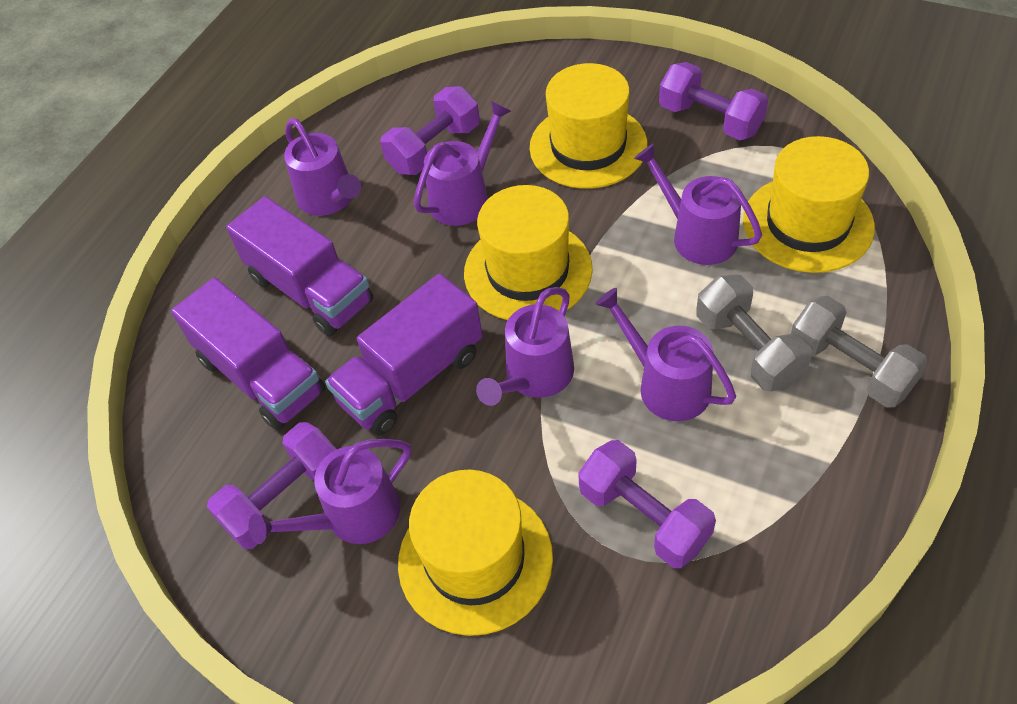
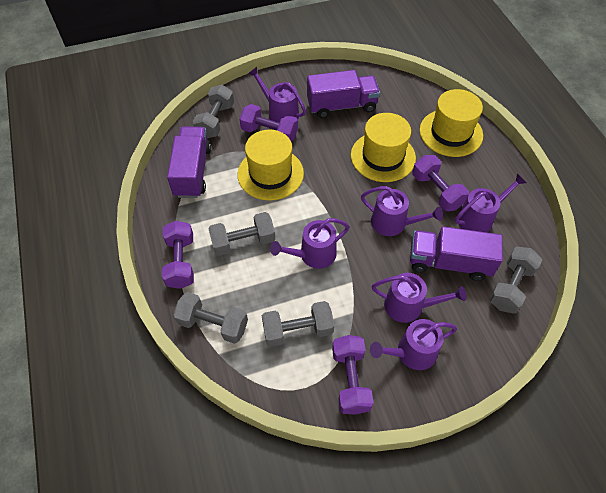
grey dumbbell: 2 -> 5
yellow hat: 4 -> 3

